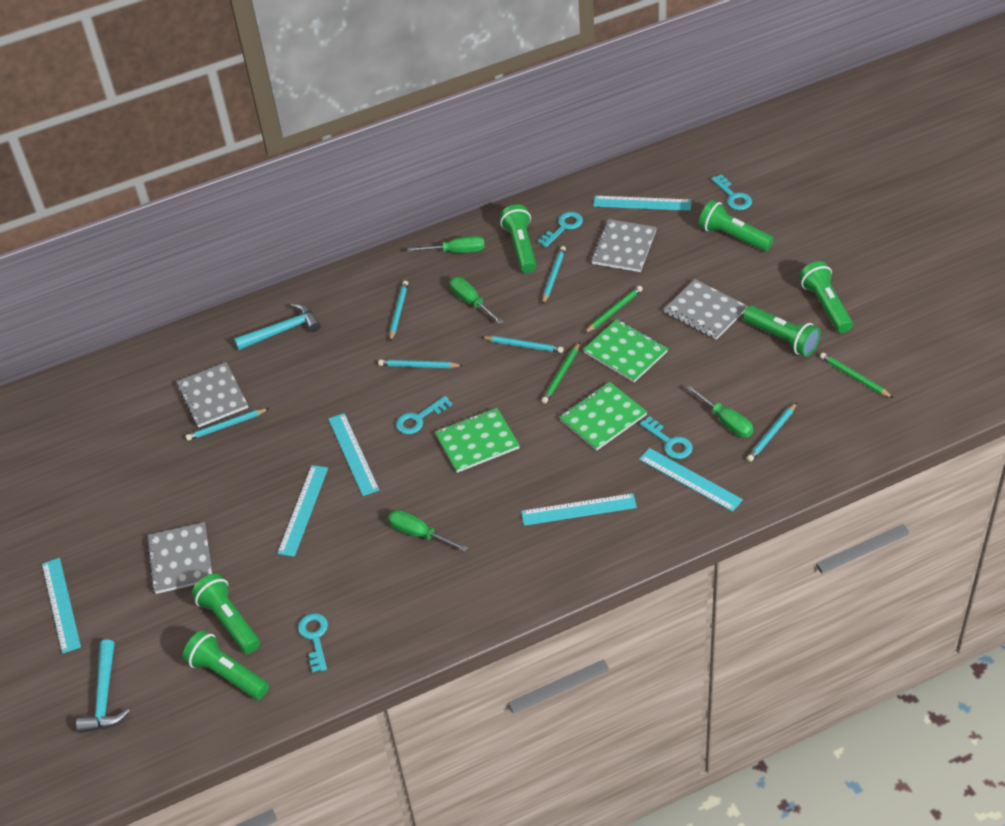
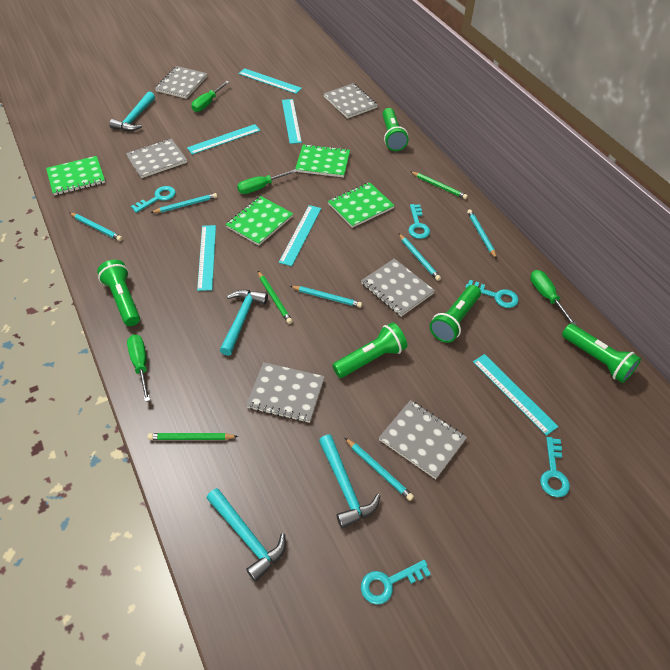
green flashlight: 6 -> 5
green notebook: 3 -> 4
grey notebook: 4 -> 6
turquoise hammer: 2 -> 4

